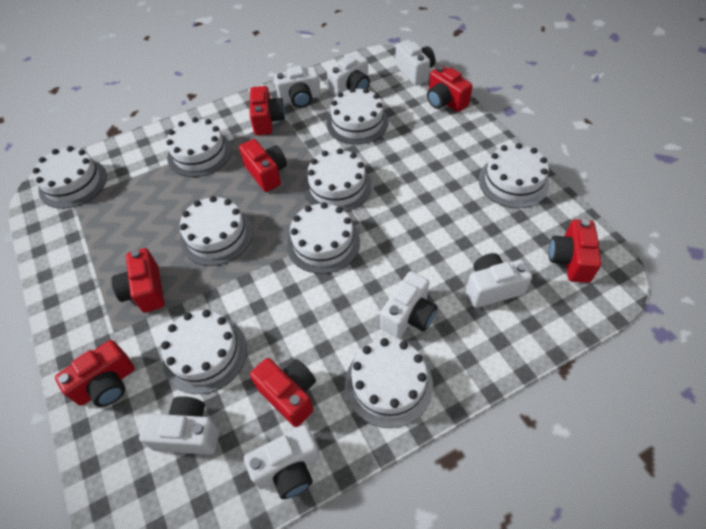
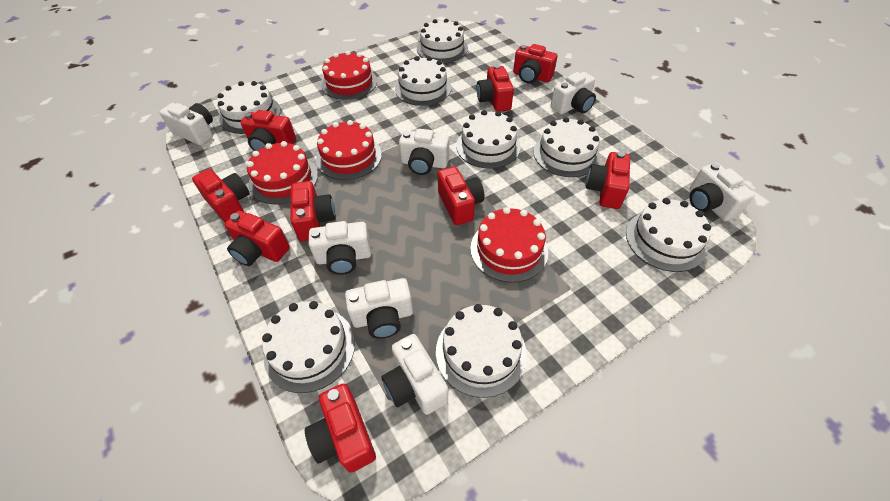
red cake: 0 -> 4
red camera: 7 -> 9
white cake: 9 -> 8

